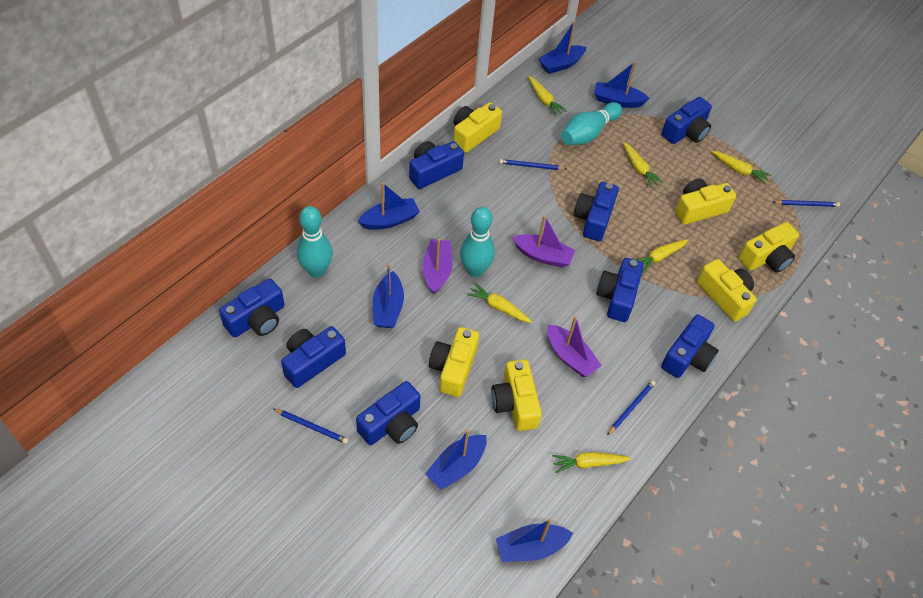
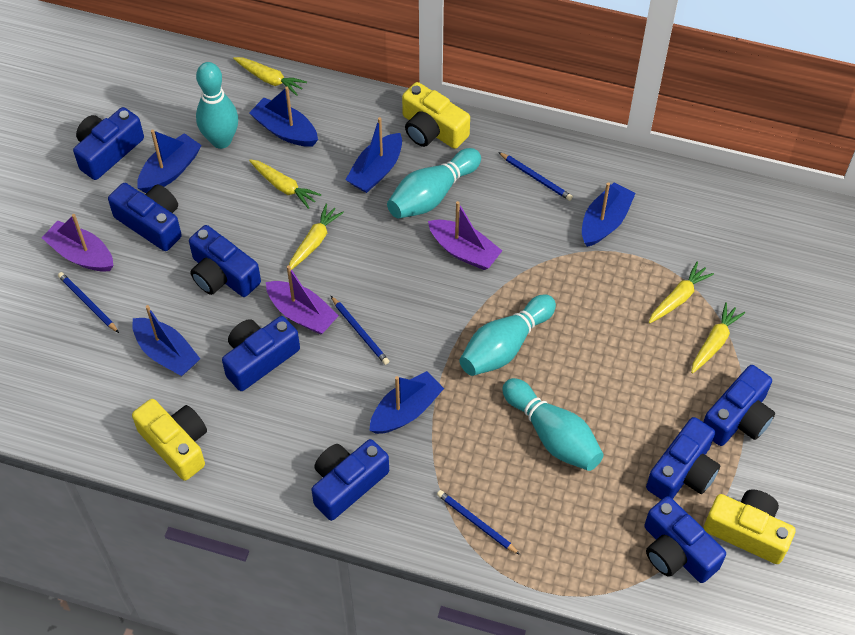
turquoise bowling pin: 3 -> 4
yellow camera: 6 -> 3
yellow carrot: 6 -> 5

